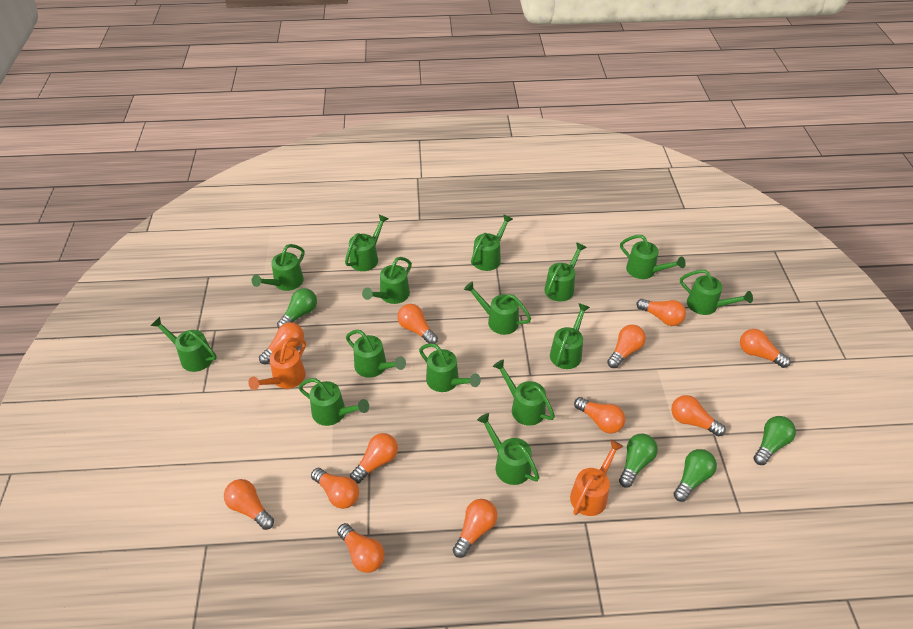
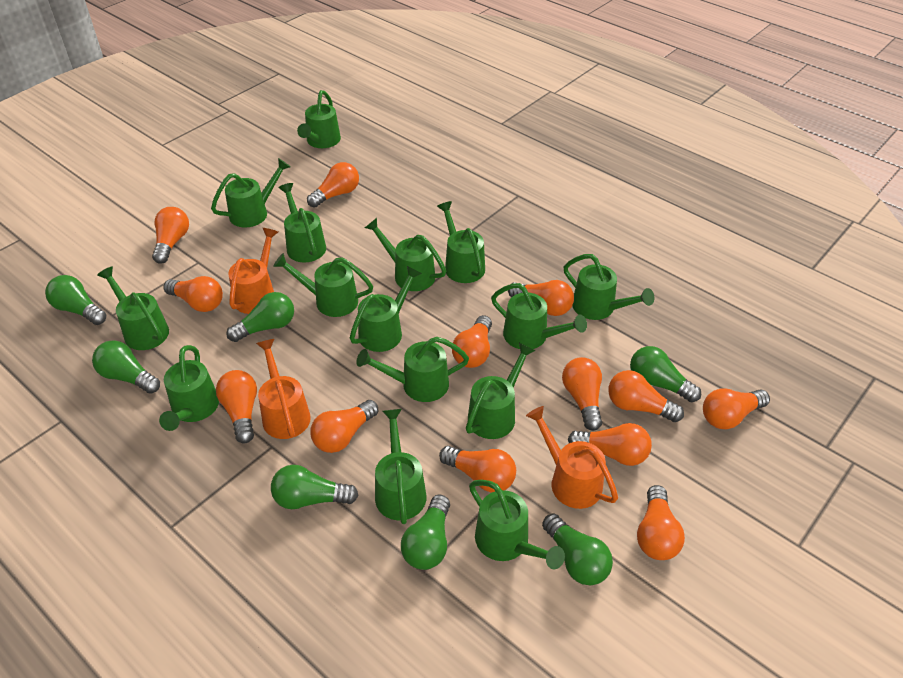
green light bulb: 4 -> 7
orange light bulb: 12 -> 13
orange watering can: 2 -> 3

